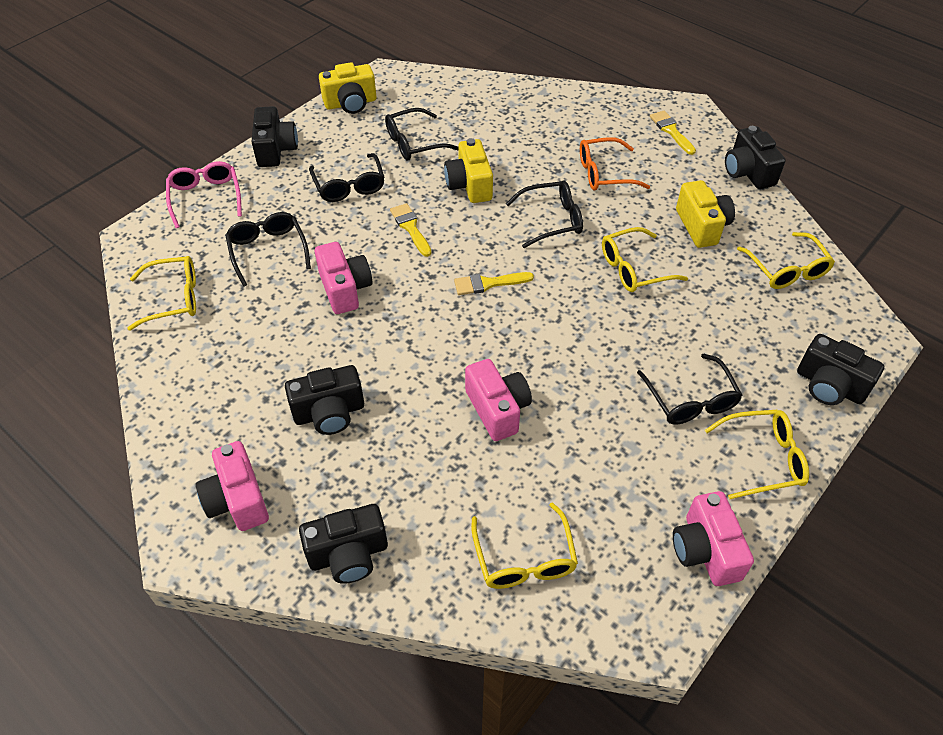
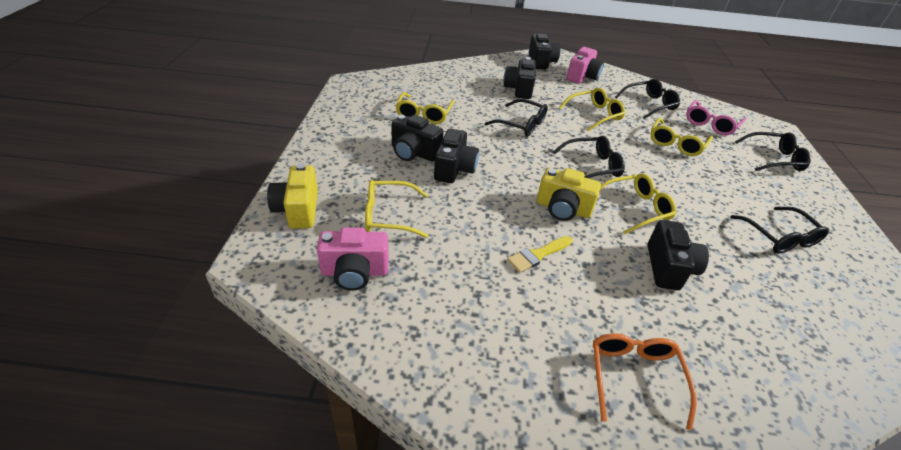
pink camera: 4 -> 2
yellow brush: 3 -> 1
yellow camera: 3 -> 2

